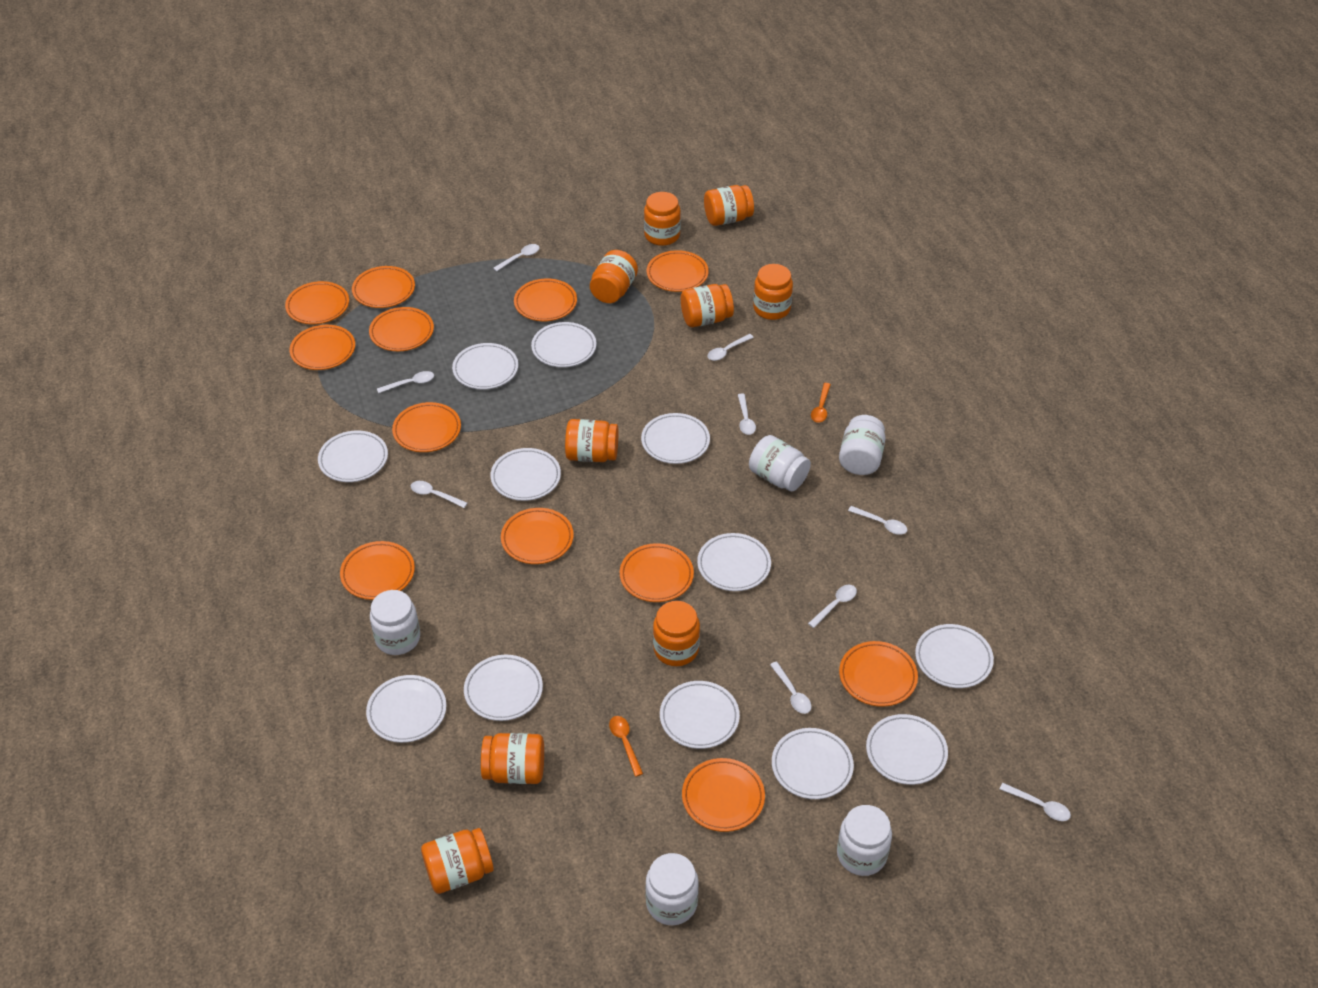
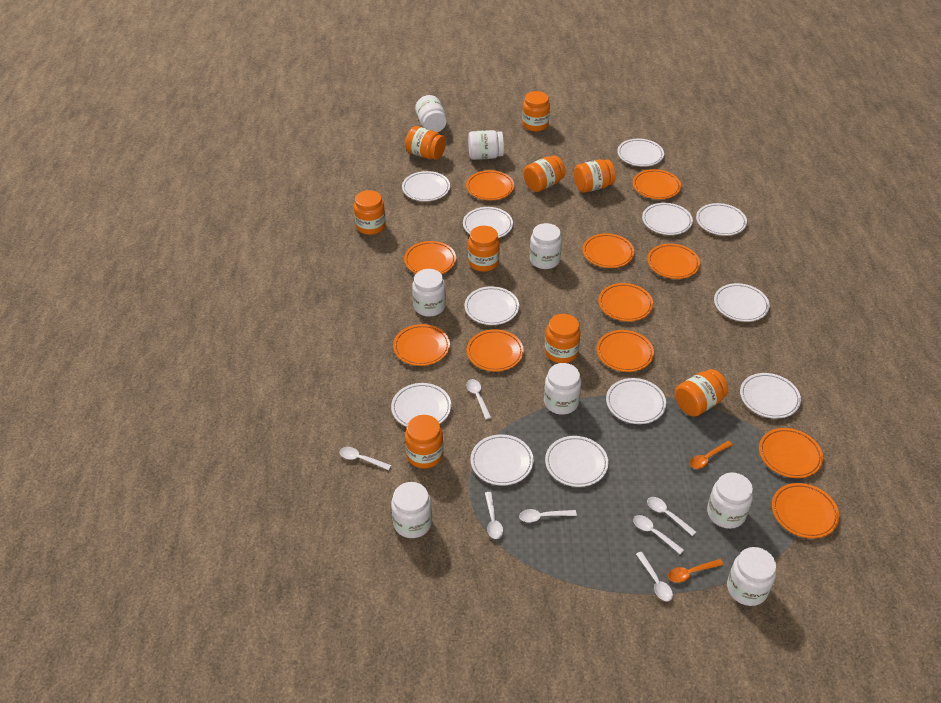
orange plate: 12 -> 11
white jar: 5 -> 8
white spoon: 9 -> 7

